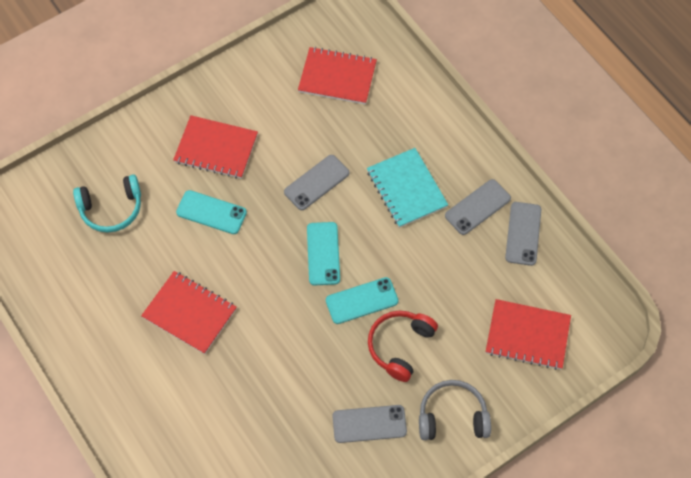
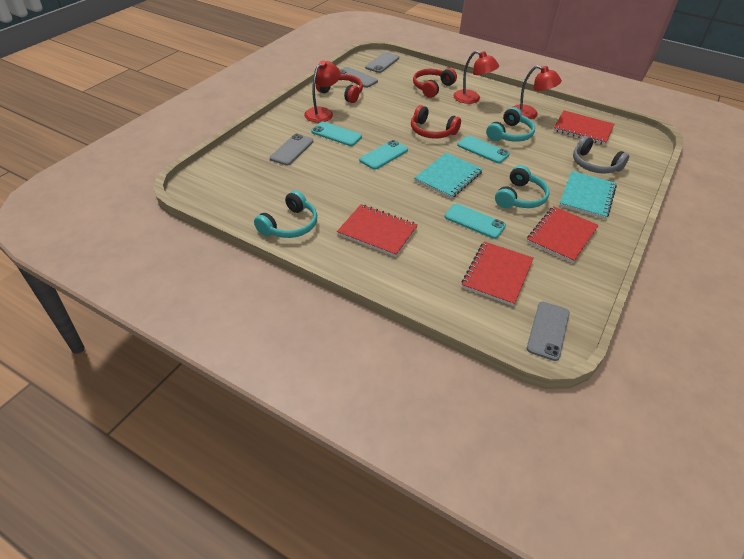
red headphones: 1 -> 3
red lamp: 0 -> 3
turquoise headphones: 1 -> 3
turquoise notebook: 1 -> 2
turquoise phone: 3 -> 4

